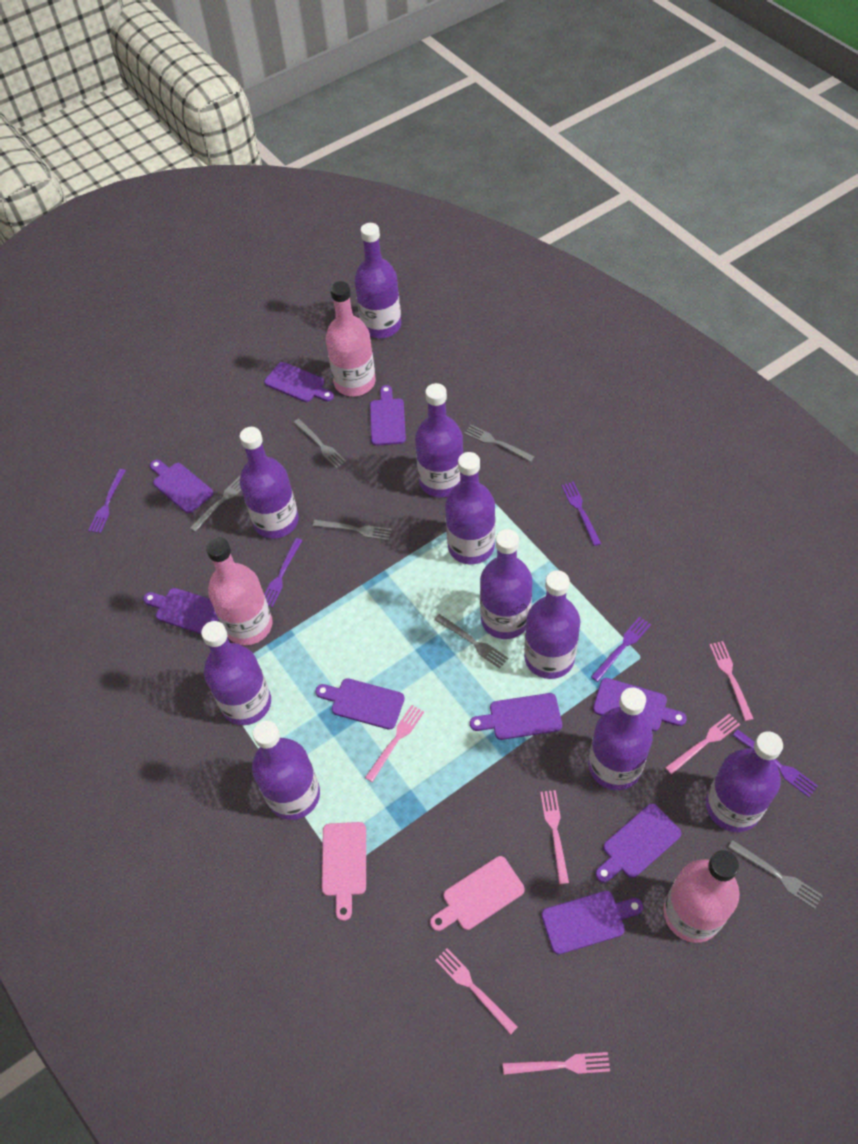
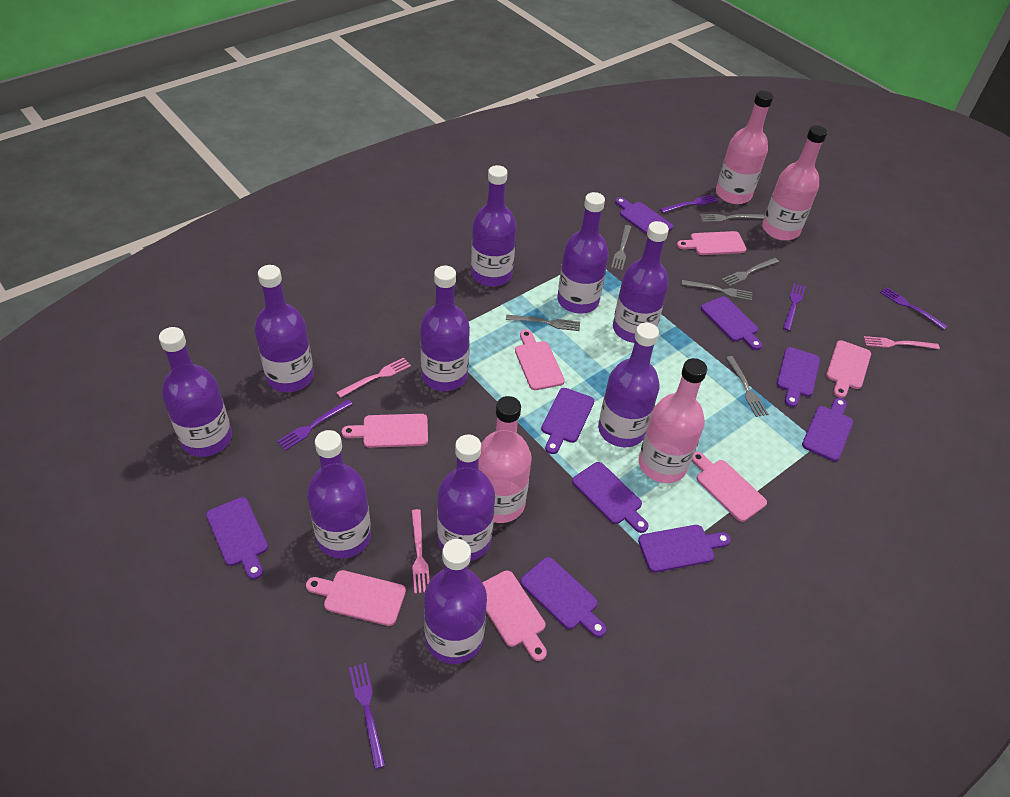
pink bottle: 3 -> 4
pink cutting board: 2 -> 7
pink fork: 6 -> 3

